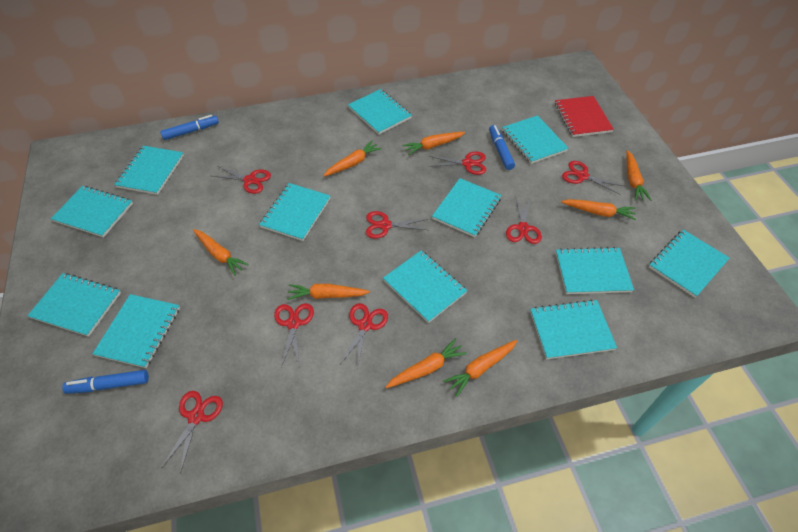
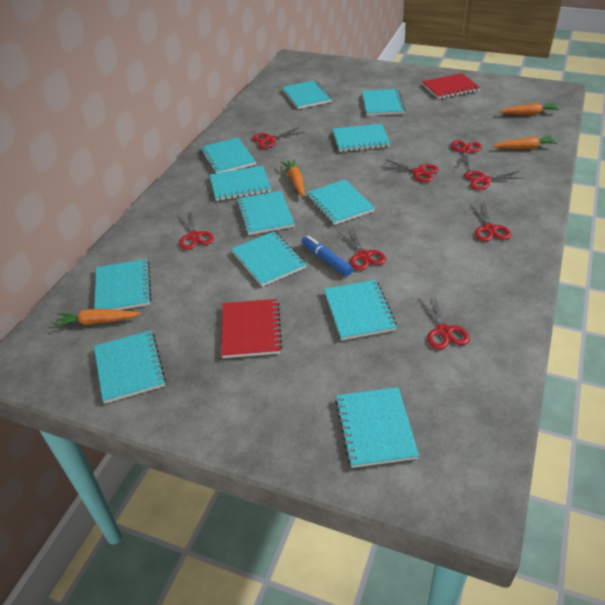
blue marker: 3 -> 1
orange carrot: 8 -> 4
red notebook: 1 -> 2

